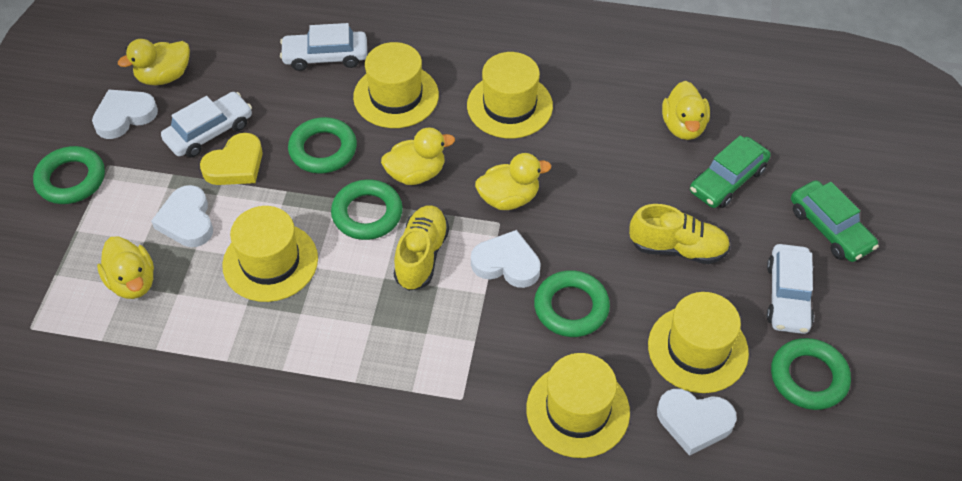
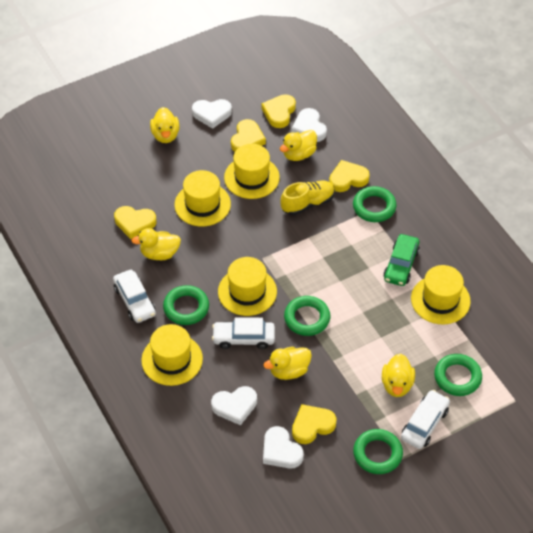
green car: 2 -> 1
yellow heart: 1 -> 5
yellow shoe: 2 -> 1

